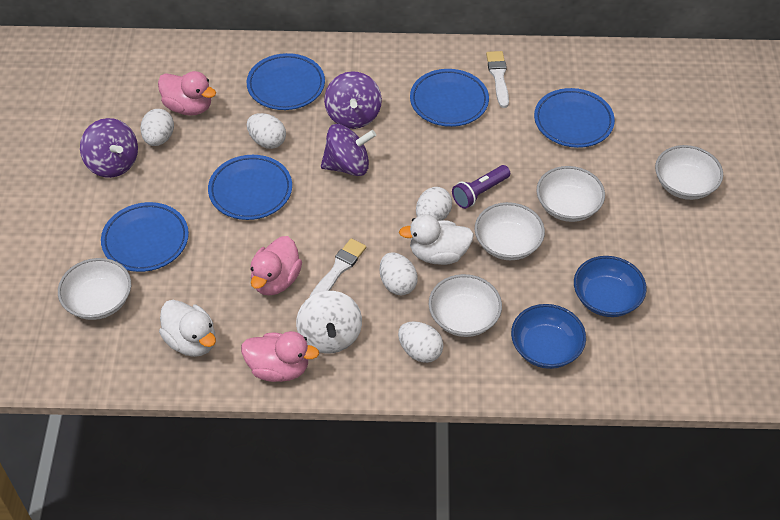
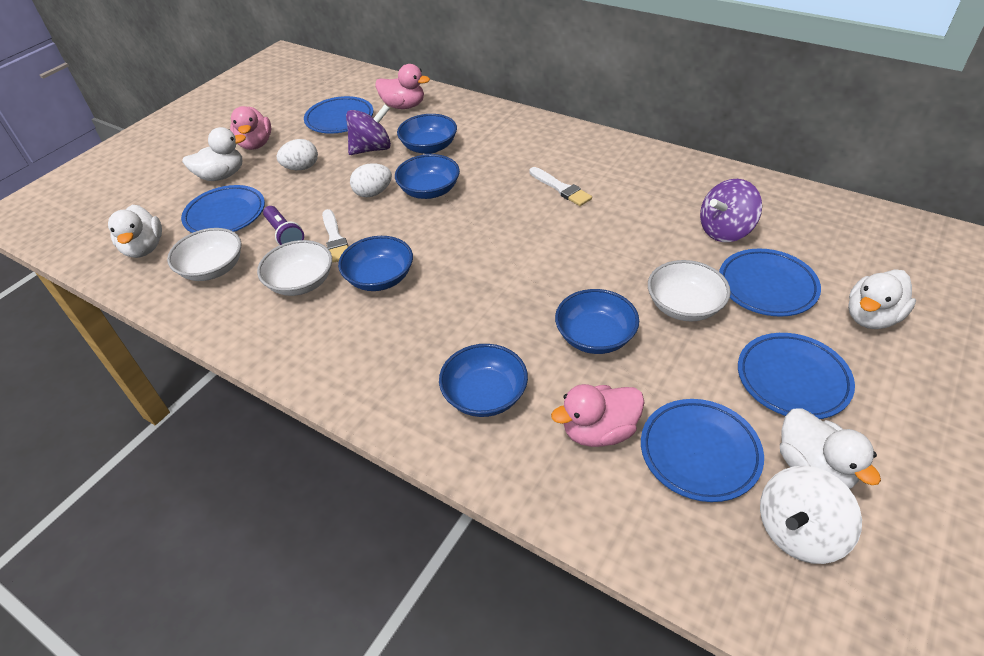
blue bowl: 2 -> 5
purple spinning top: 3 -> 2
white bowl: 5 -> 3
white duck: 2 -> 4
white egg: 5 -> 2

